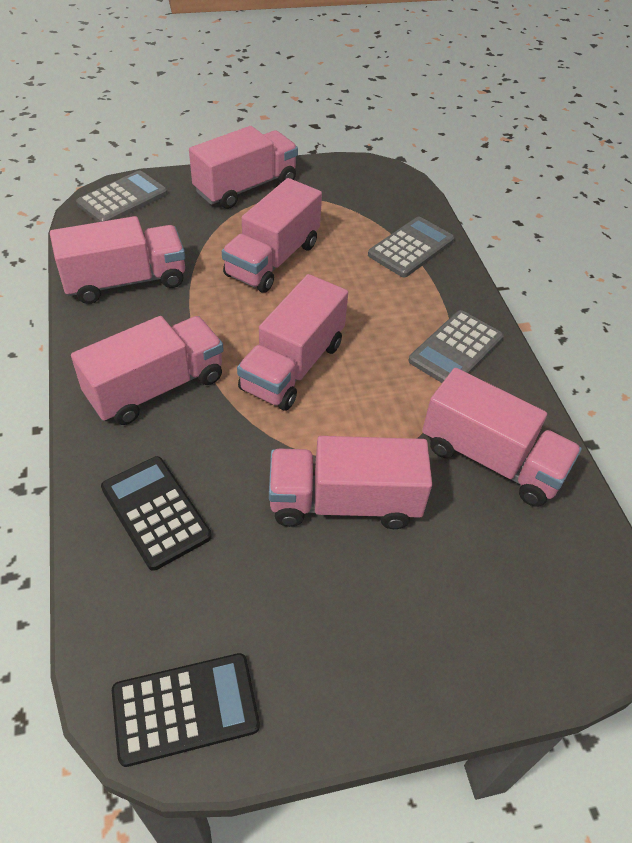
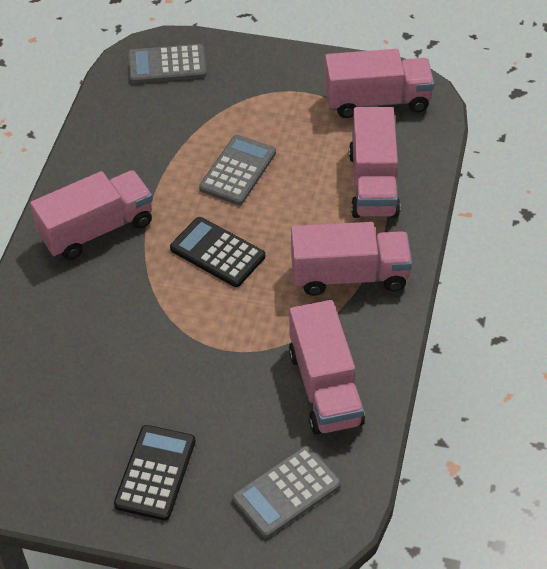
pink truck: 7 -> 5

